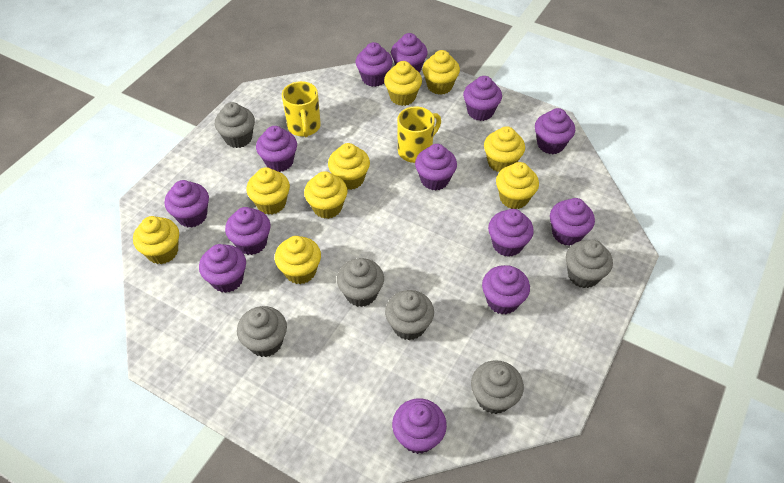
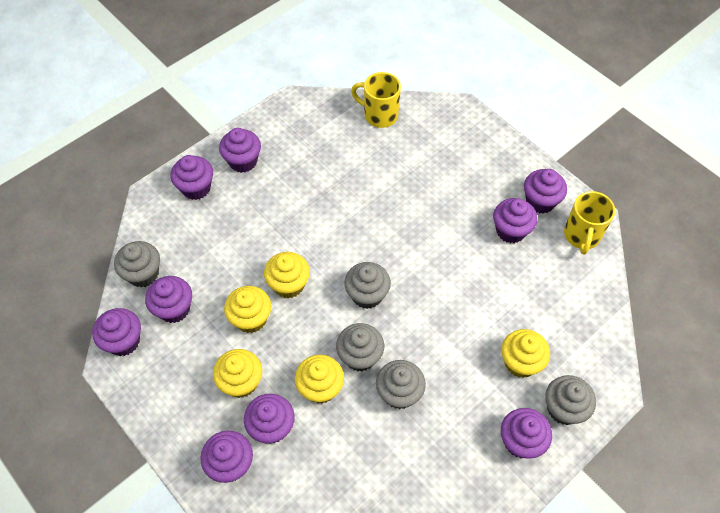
grey cupcake: 6 -> 5
purple cupcake: 13 -> 9
yellow cupcake: 9 -> 5

